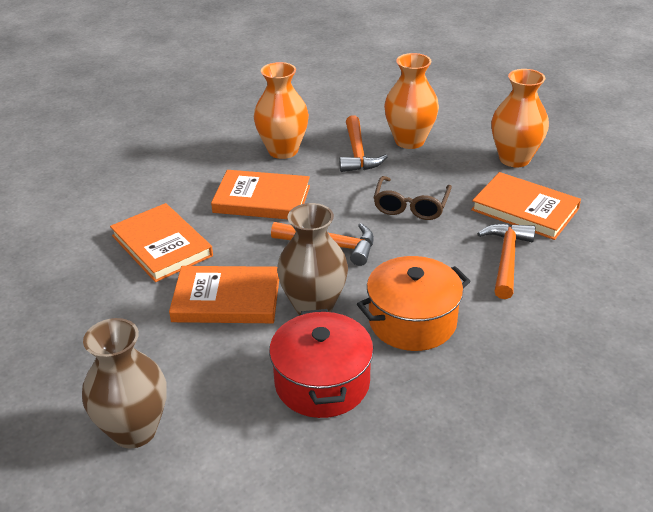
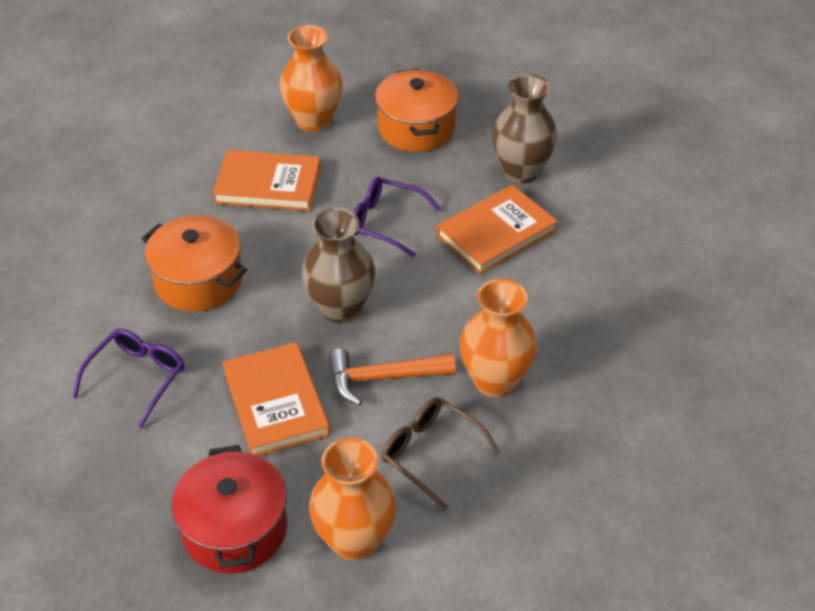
orange book: 4 -> 3
orange hammer: 3 -> 1
orange pot: 1 -> 2
purple glasses: 0 -> 2

